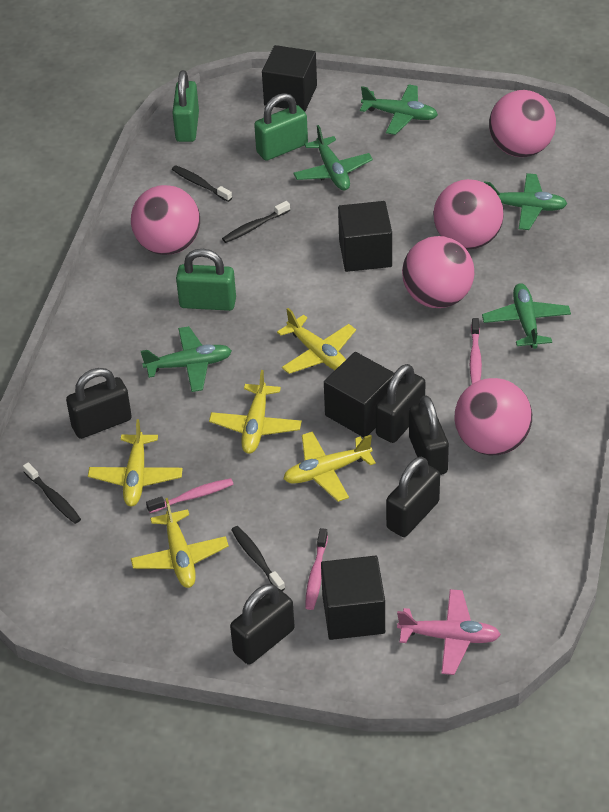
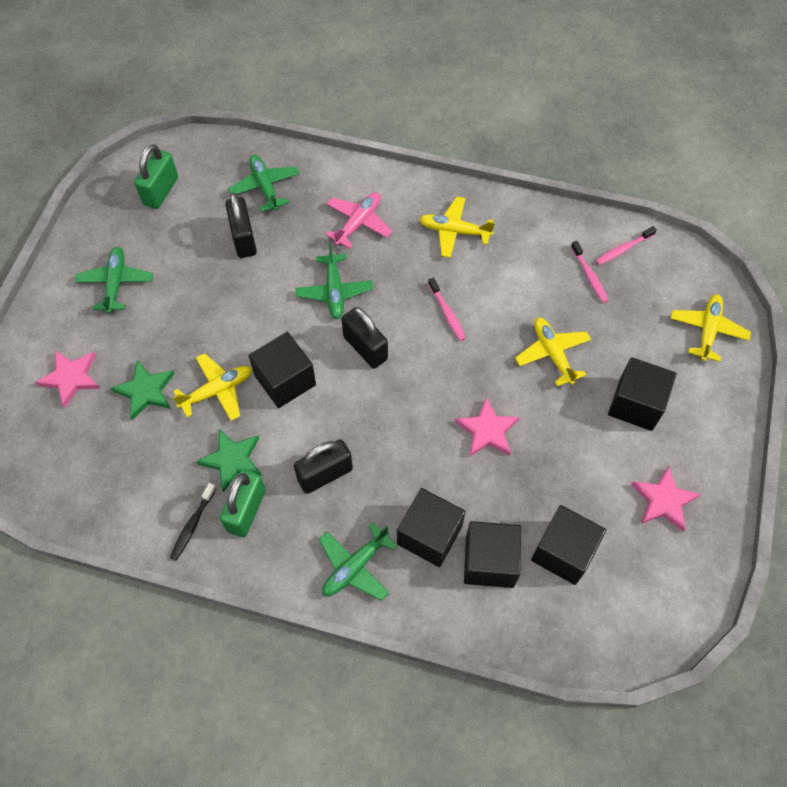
black cube: 4 -> 5
black padlock: 5 -> 3
black toothbrush: 4 -> 1
green padlock: 3 -> 2
green plane: 5 -> 4
green star: 0 -> 2
pink ball: 5 -> 0
pink star: 0 -> 3
yellow plane: 5 -> 4

